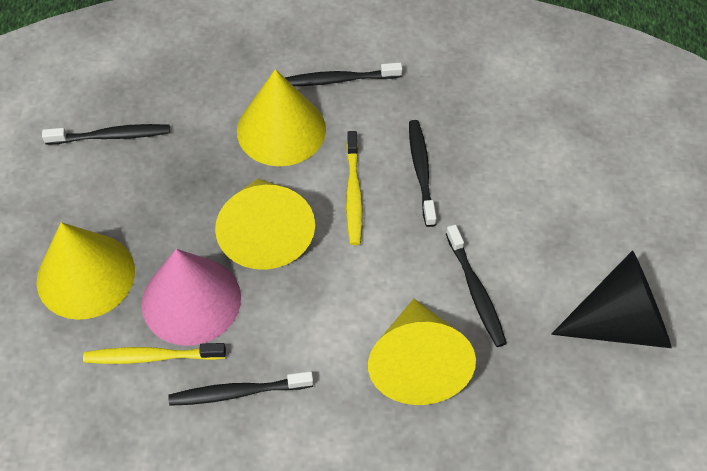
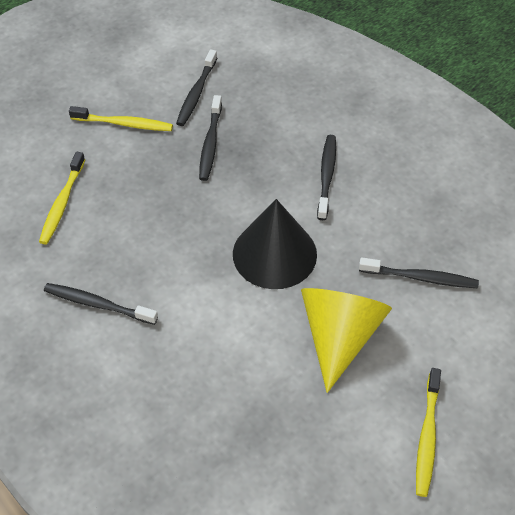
pink cone: 1 -> 0
yellow cone: 4 -> 1
yellow toothbrush: 2 -> 3

